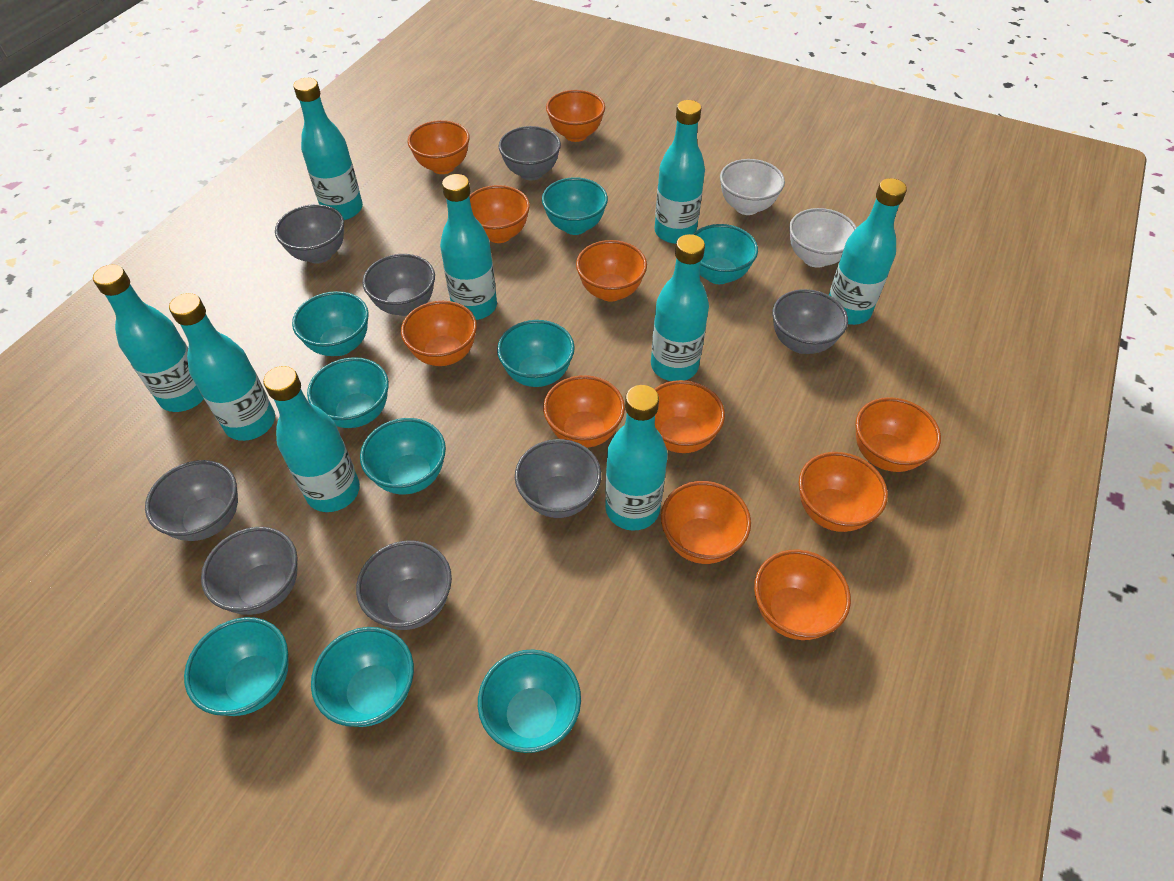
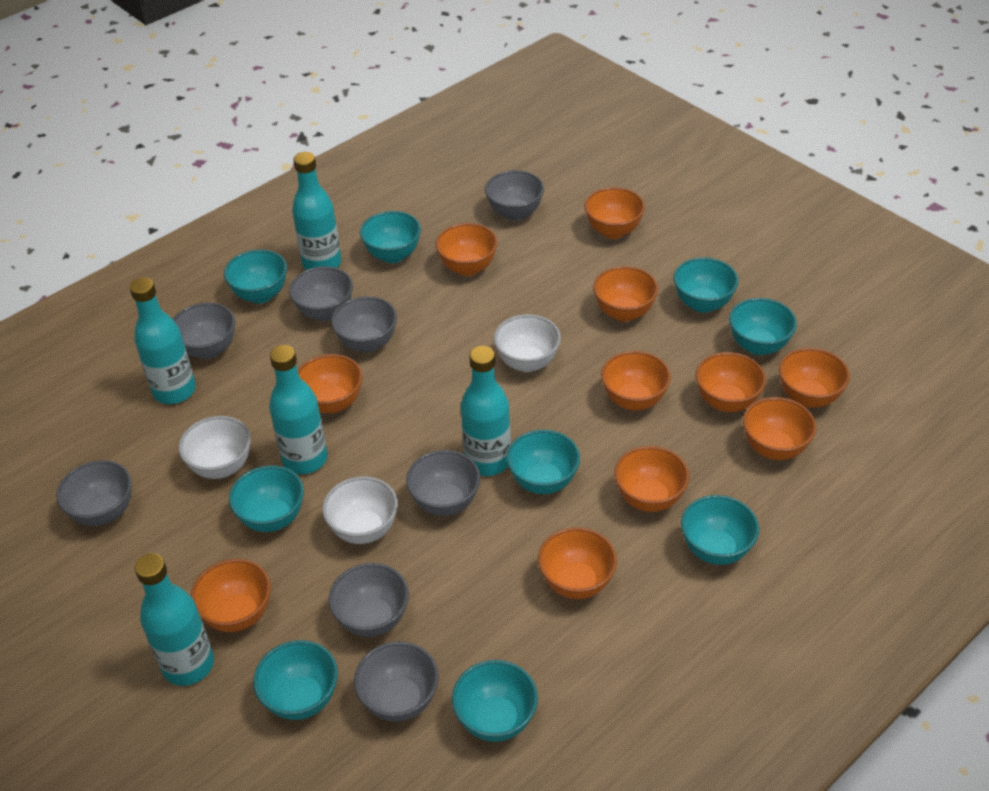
turquoise bottle: 9 -> 5
white bowl: 2 -> 3

